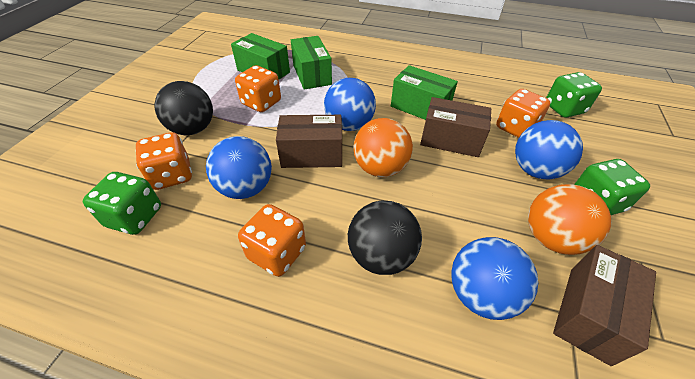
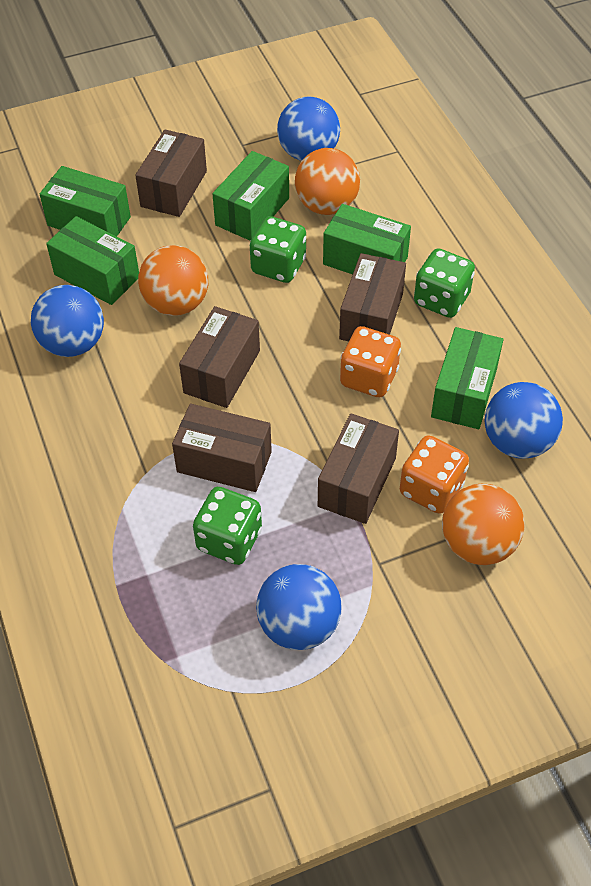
black ball: 2 -> 0
brown box: 3 -> 5
green box: 3 -> 5
orange ball: 2 -> 3
orange dice: 4 -> 2

